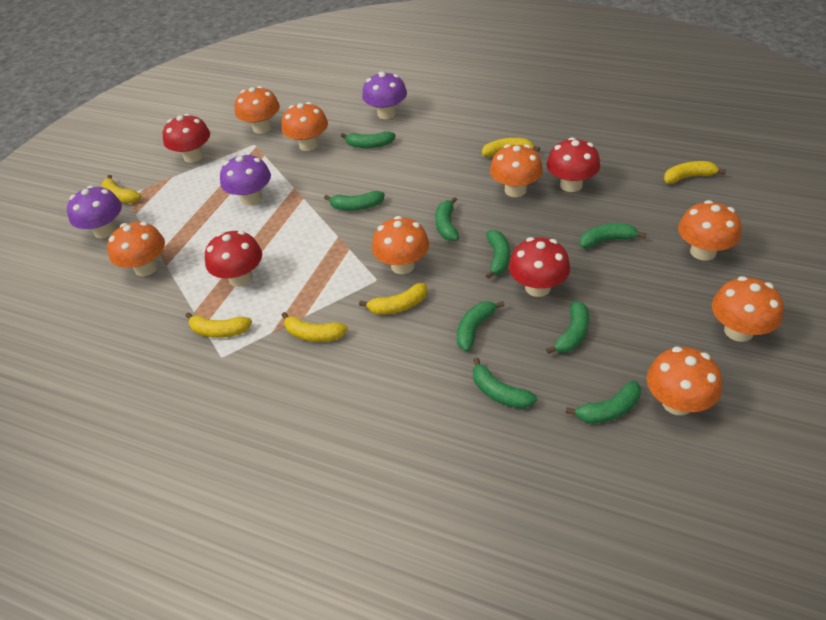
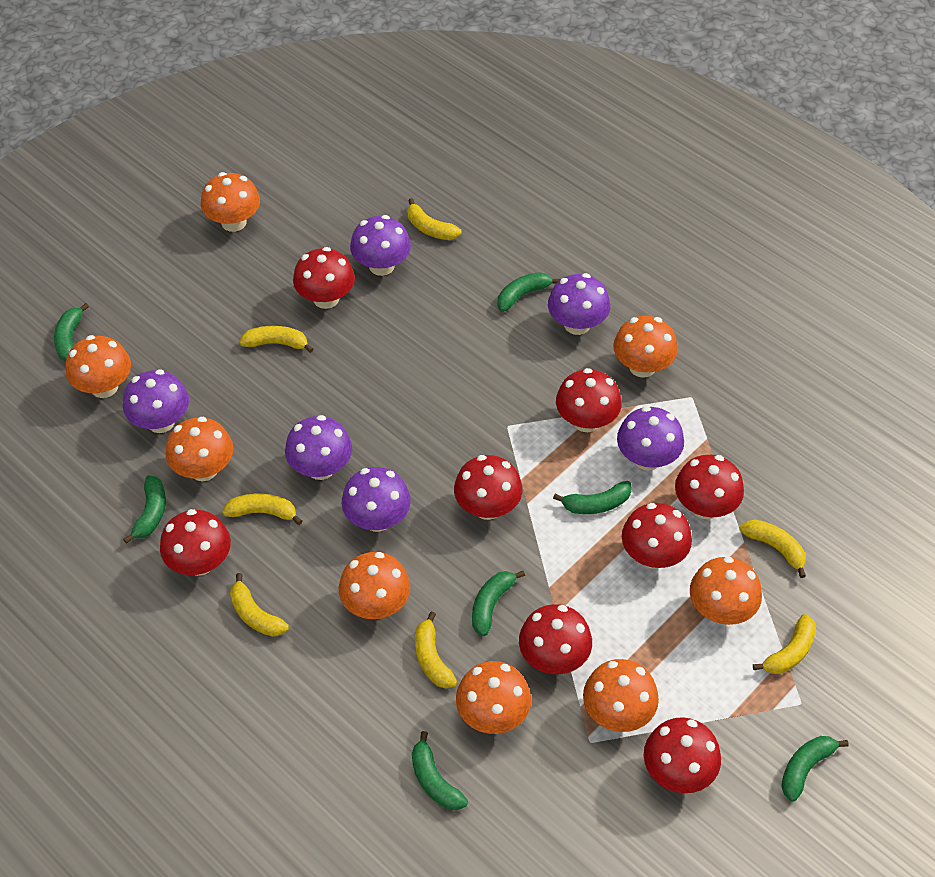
green banana: 9 -> 7
purple mushroom: 3 -> 6
red mushroom: 4 -> 8
yellow banana: 6 -> 7

